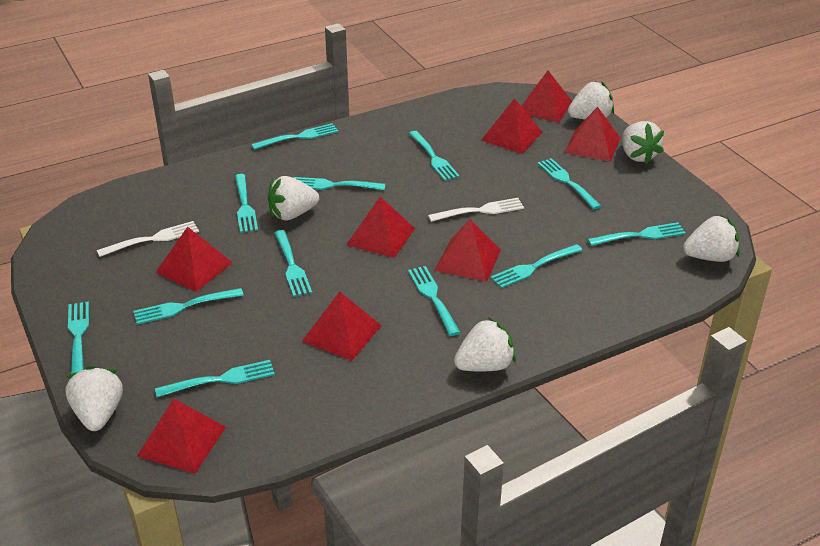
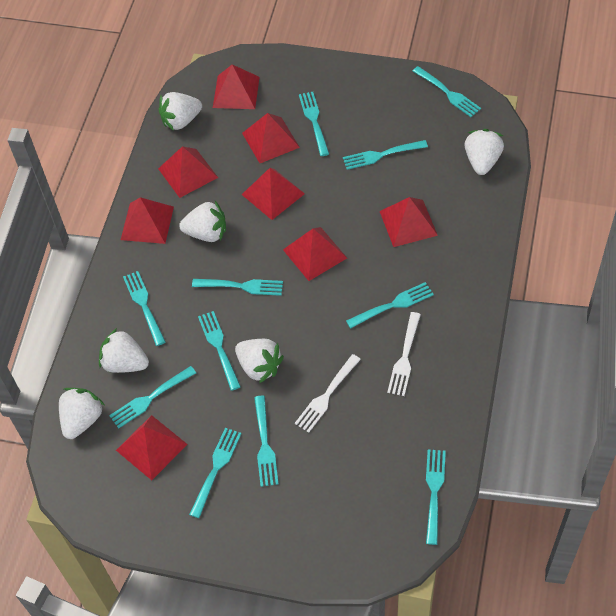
turquoise fork: 12 -> 11

